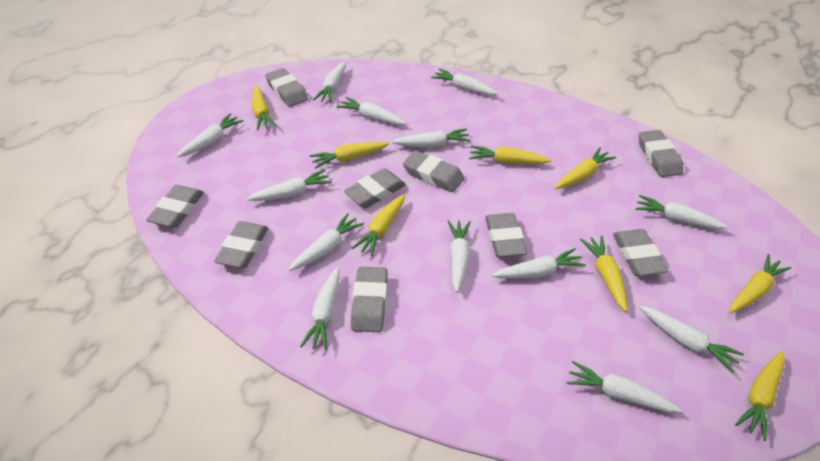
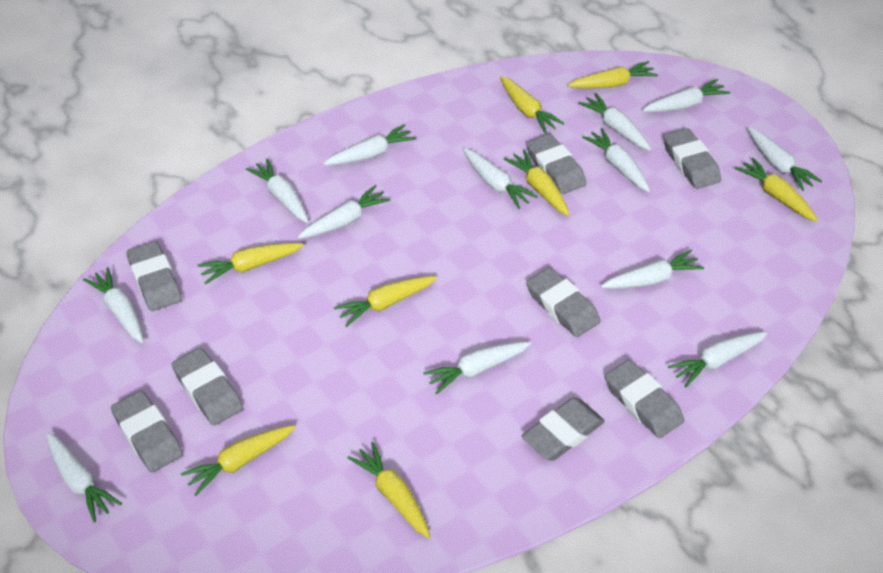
grey eraser: 9 -> 8

